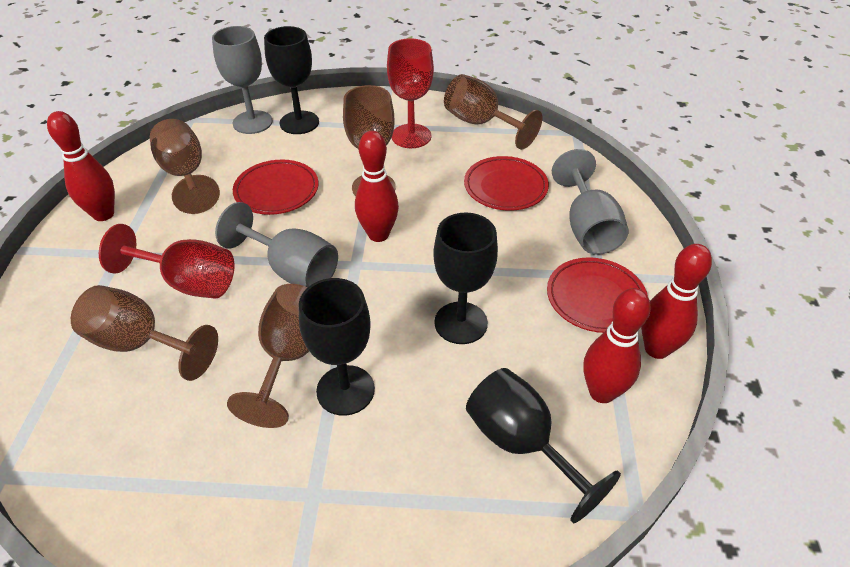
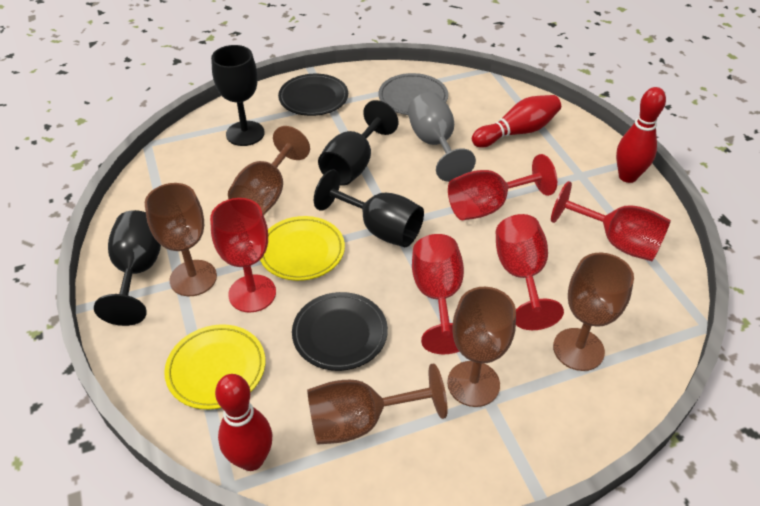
black plate: 0 -> 2
grey goblet: 3 -> 1
grey plate: 0 -> 1
red bowling pin: 4 -> 3
red goblet: 2 -> 5
red plate: 3 -> 0
yellow plate: 0 -> 2

